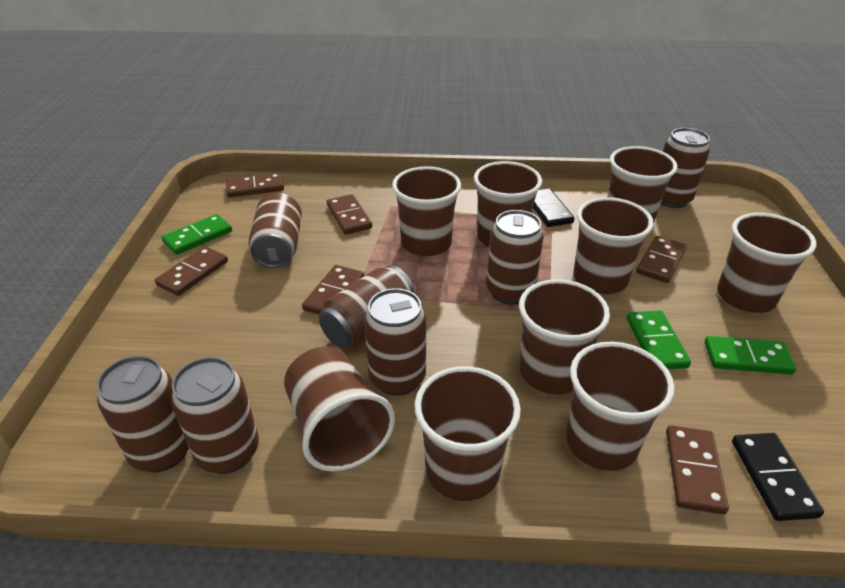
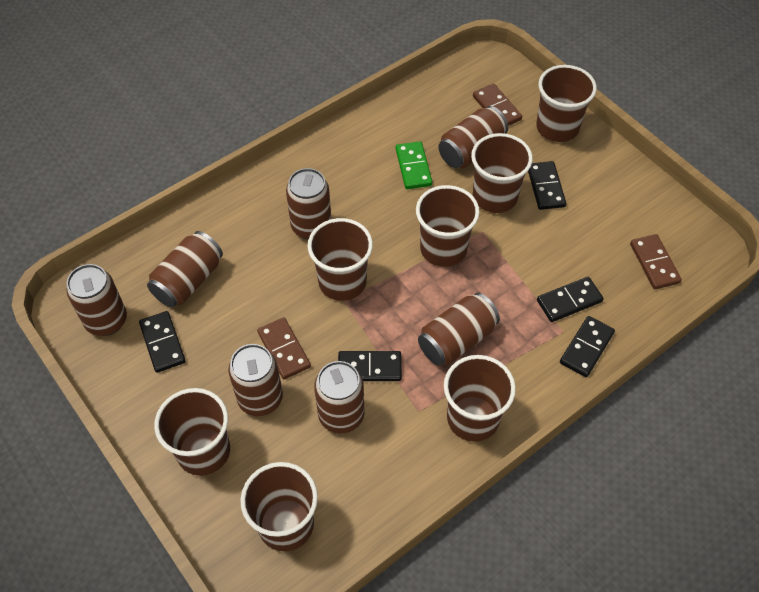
black domino: 2 -> 5
brown cup: 9 -> 7
brown domino: 6 -> 3
green domino: 3 -> 1

